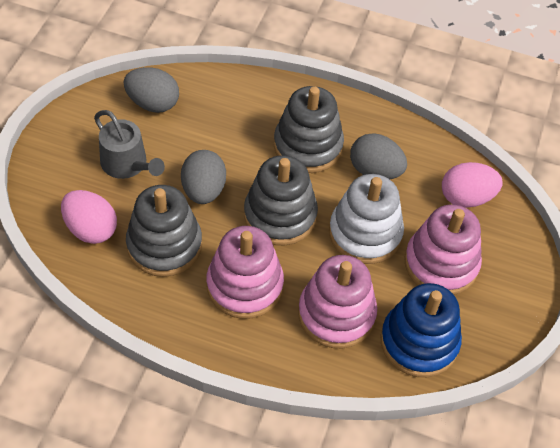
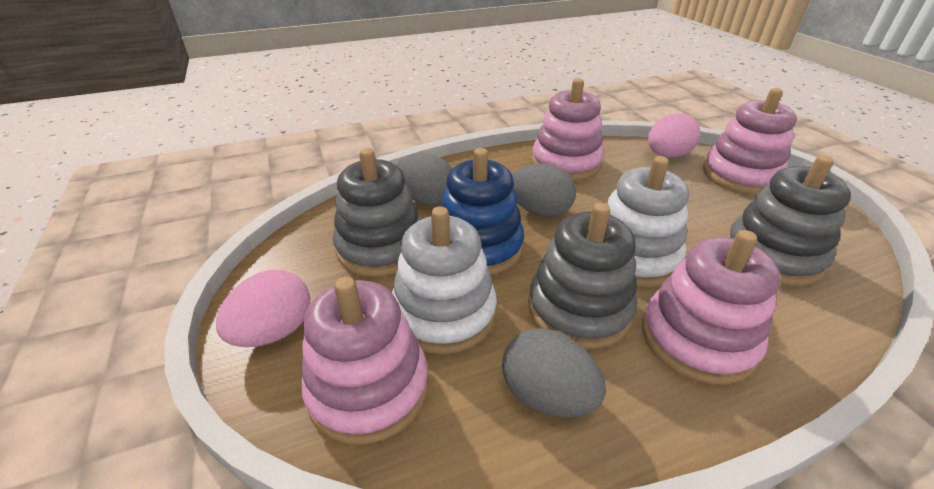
grey watering can: 1 -> 0
pink stacking toy: 3 -> 4
white stacking toy: 1 -> 2

